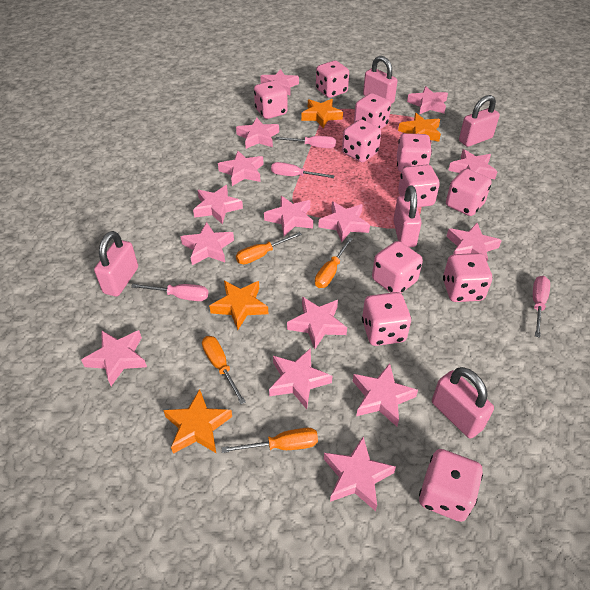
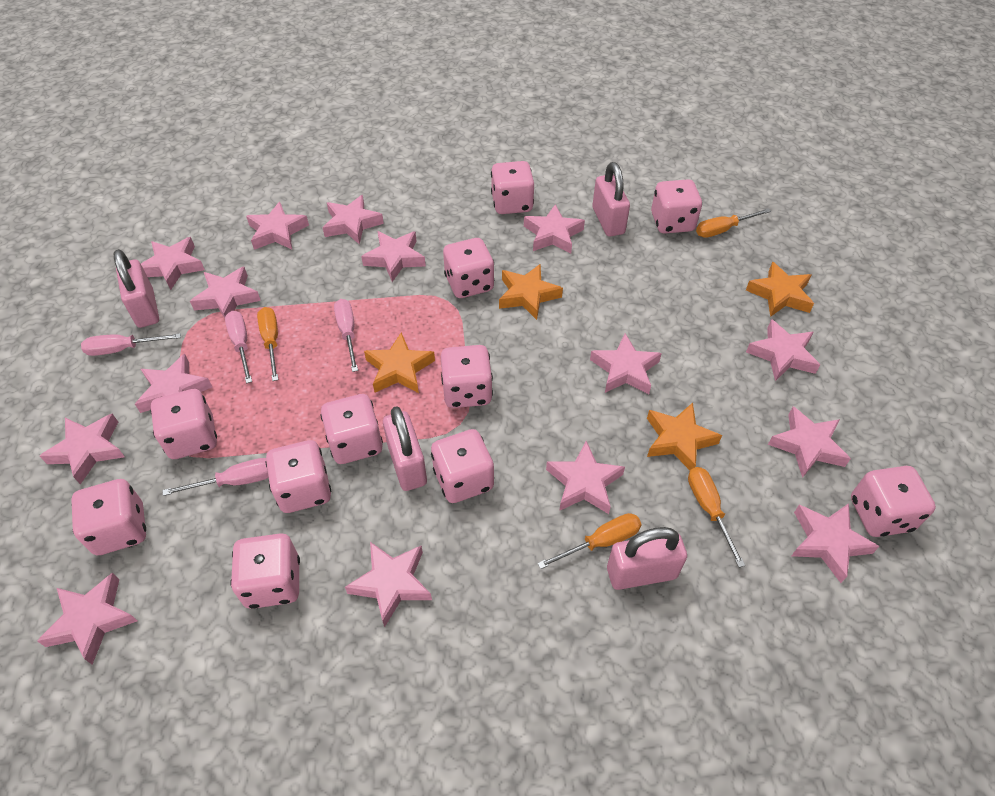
pink padlock: 5 -> 4

